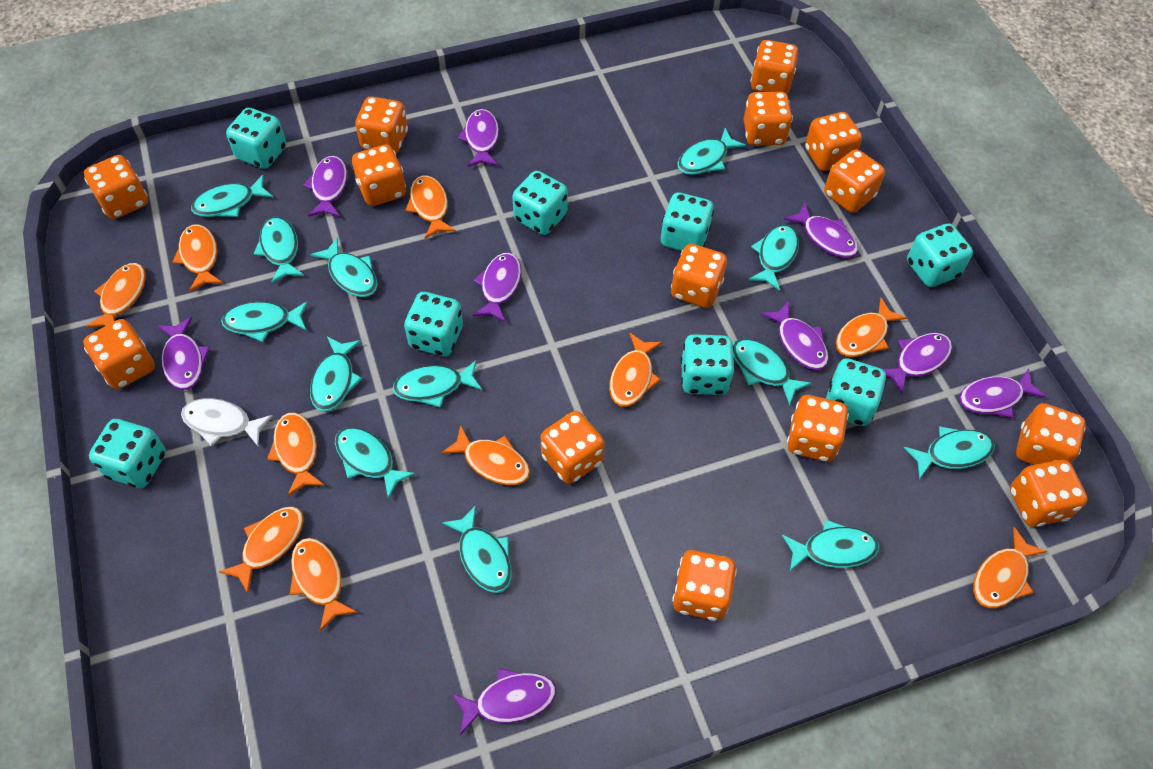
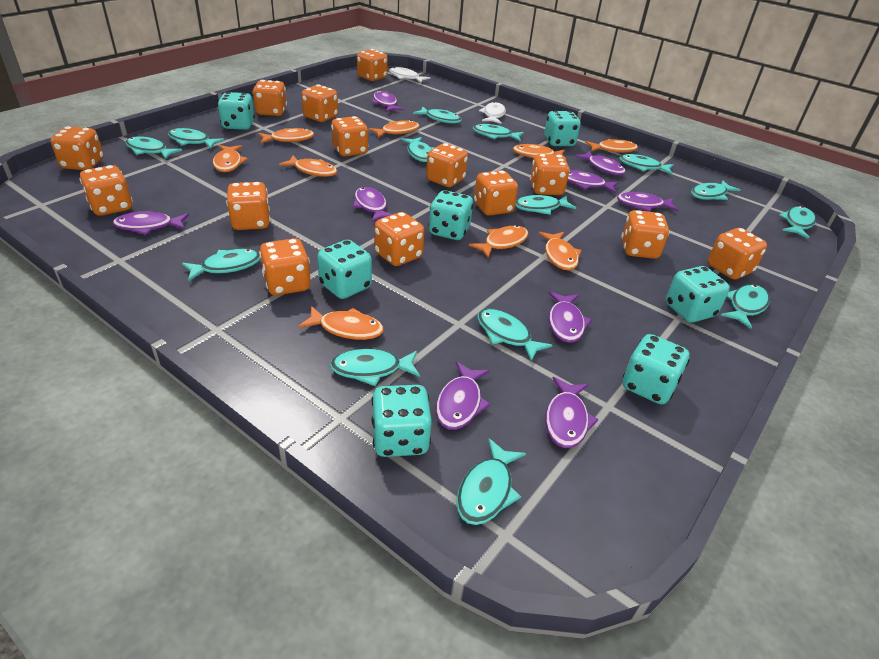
orange fish: 10 -> 9
turquoise dice: 8 -> 7
turquoise fish: 13 -> 14
white fish: 1 -> 2

